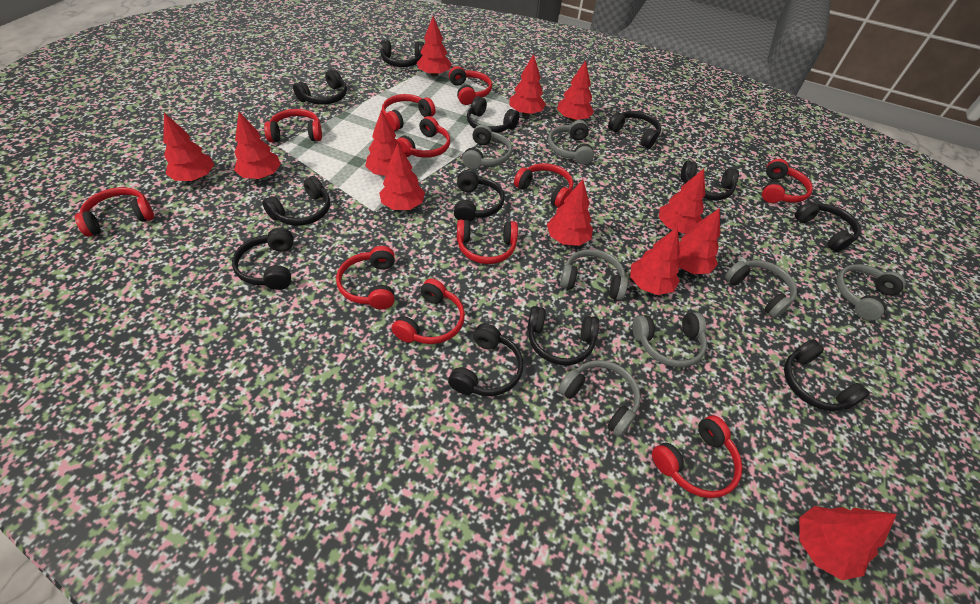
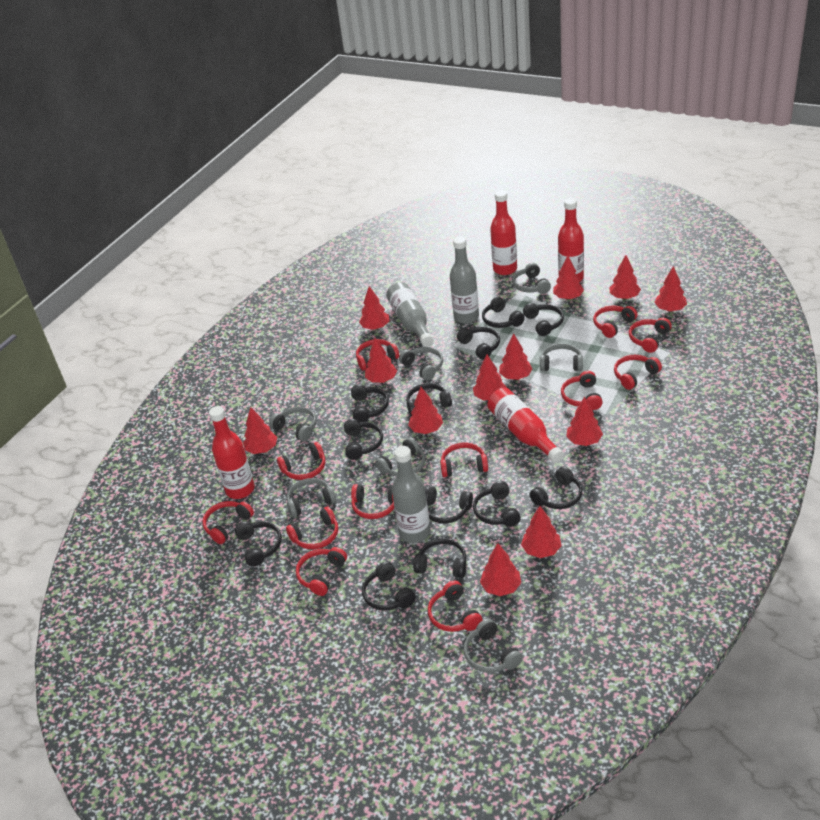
grey bottle: 0 -> 3
red bottle: 0 -> 4
red headphones: 11 -> 12

